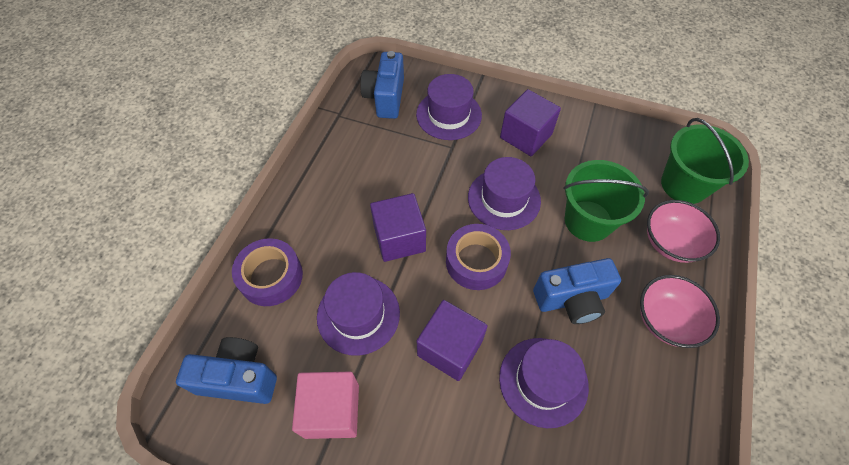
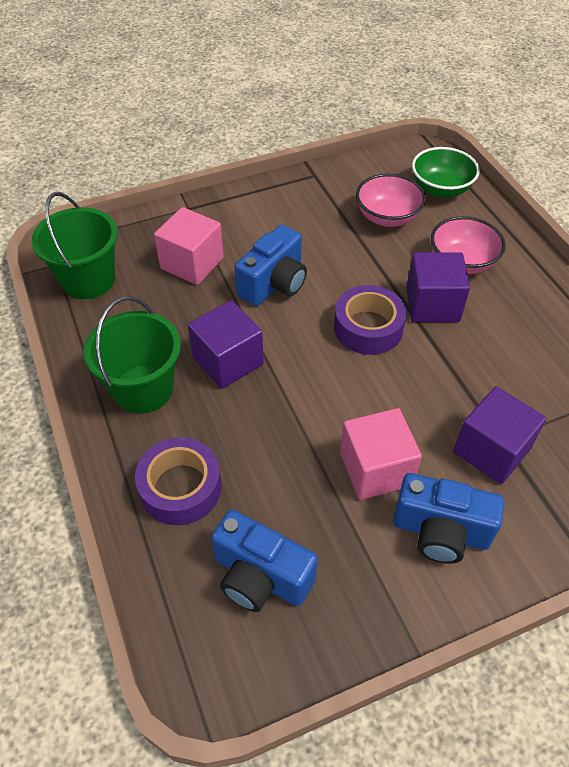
green bowl: 0 -> 1
pink cube: 1 -> 2
purple hat: 4 -> 0

